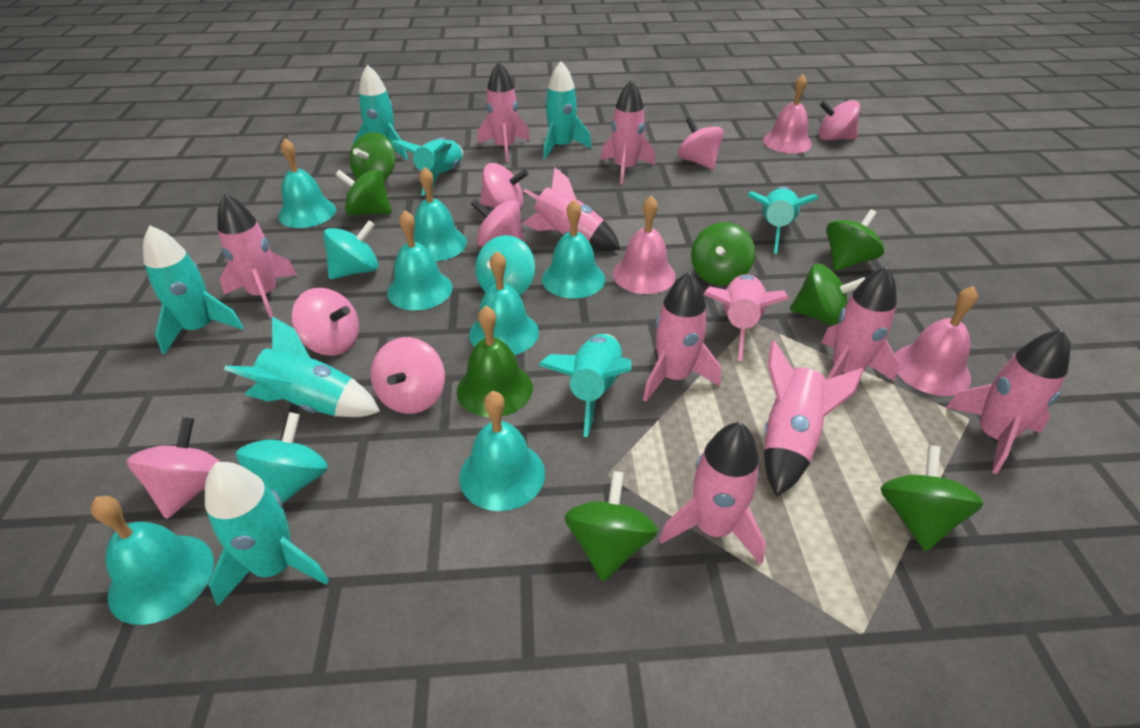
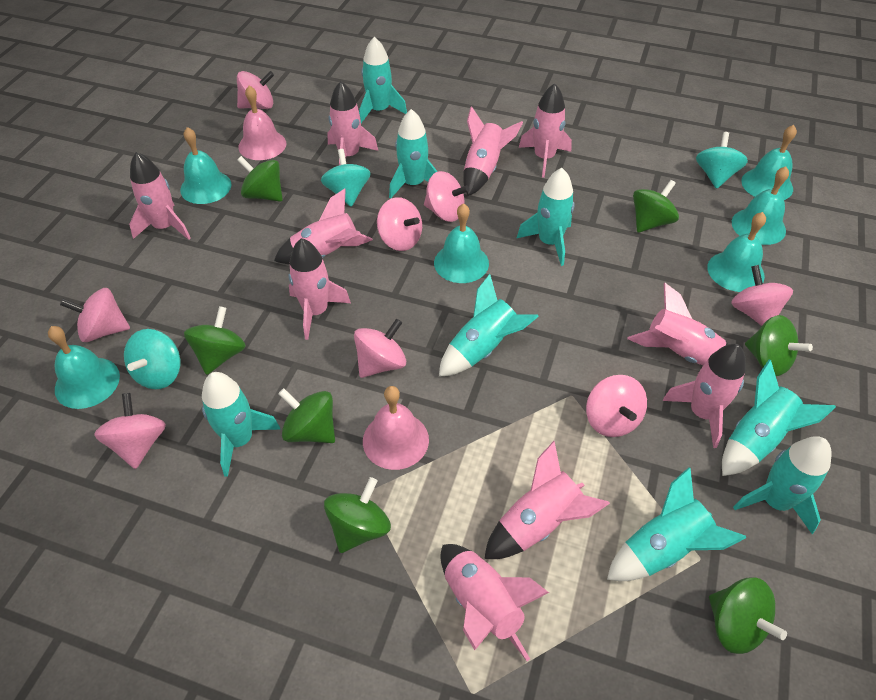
green bell: 1 -> 0
pink bell: 3 -> 2
pink spinning top: 7 -> 8
turquoise bell: 7 -> 6

